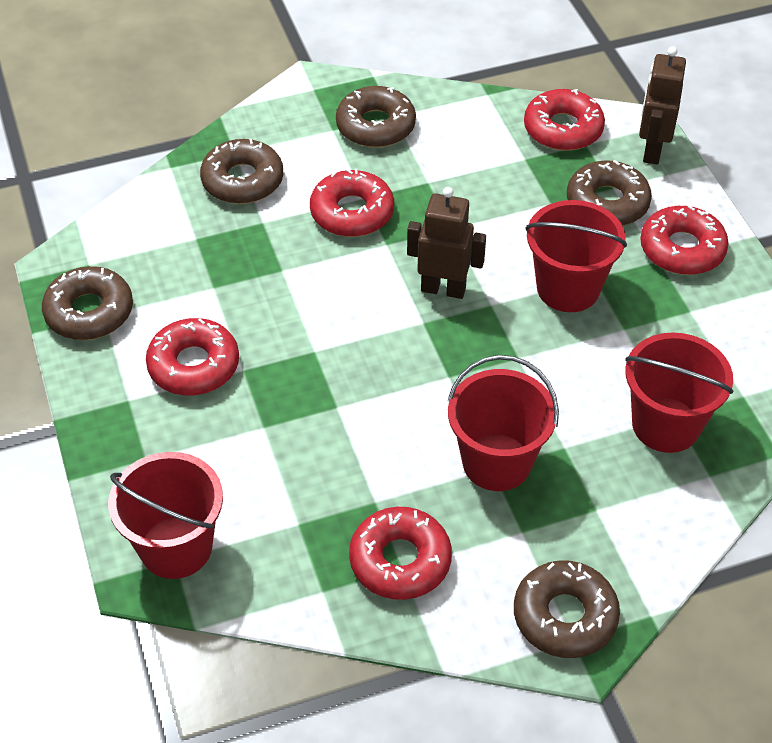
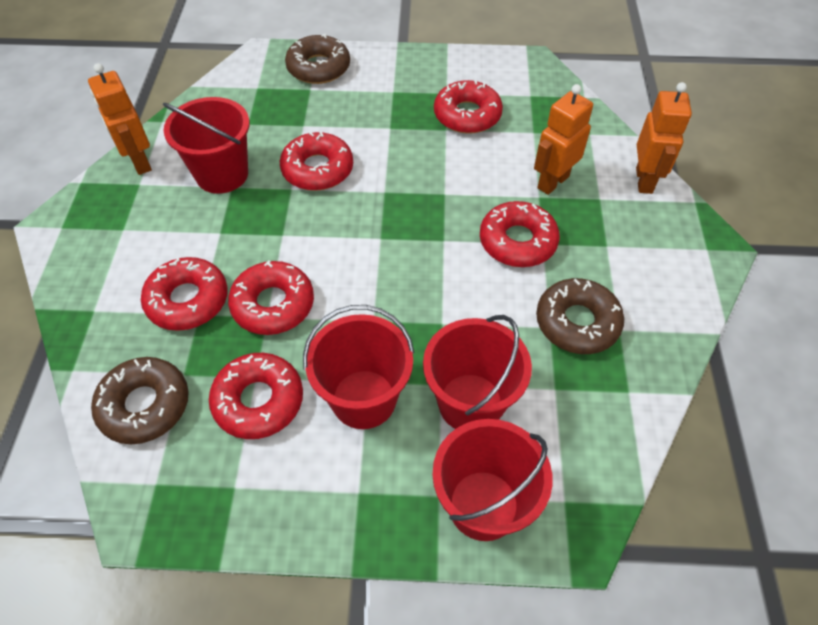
brown donut: 5 -> 3
brown robot: 2 -> 0
orange robot: 0 -> 3
red donut: 5 -> 6

